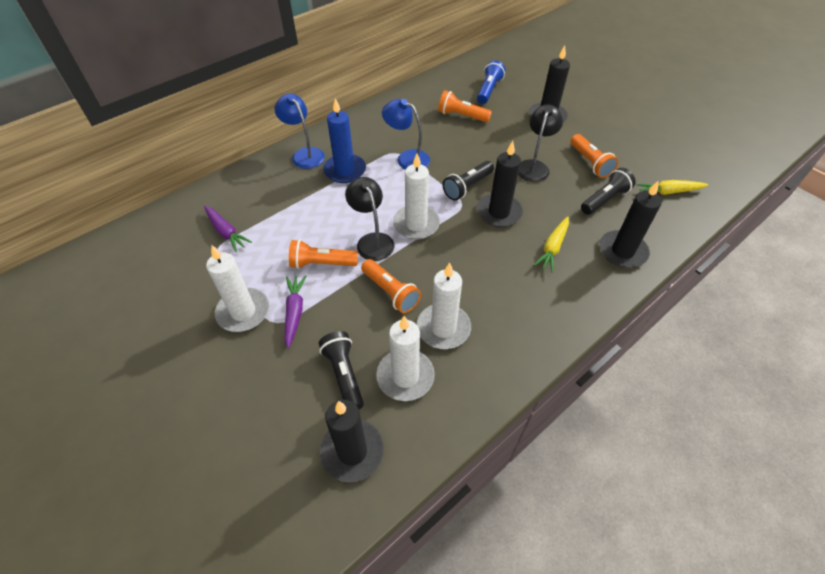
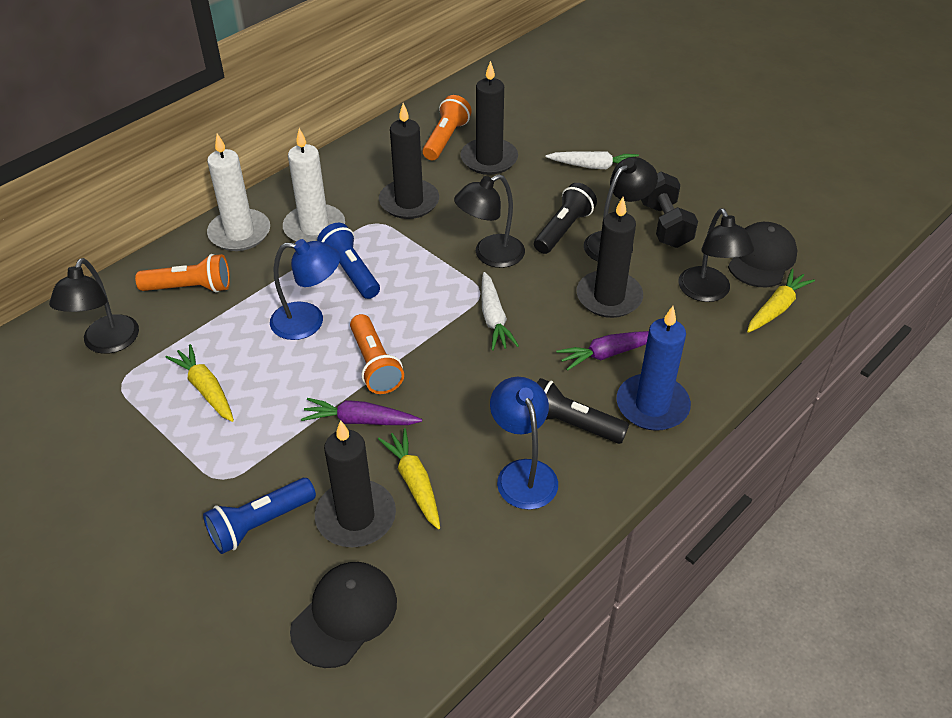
black cap: 0 -> 2
black dumbbell: 0 -> 1
black flashlight: 3 -> 2
black lamp: 2 -> 4
blue flashlight: 1 -> 2
orange flashlight: 4 -> 3
white candle: 4 -> 2
white carrot: 0 -> 2
yellow carrot: 2 -> 3

